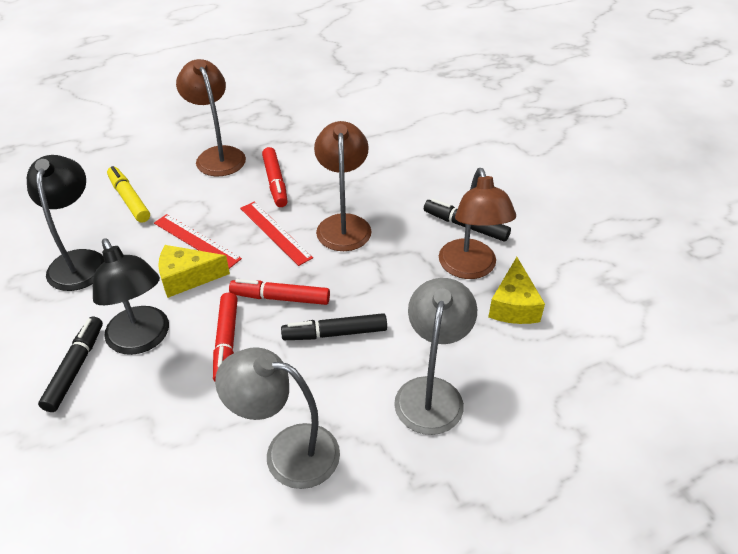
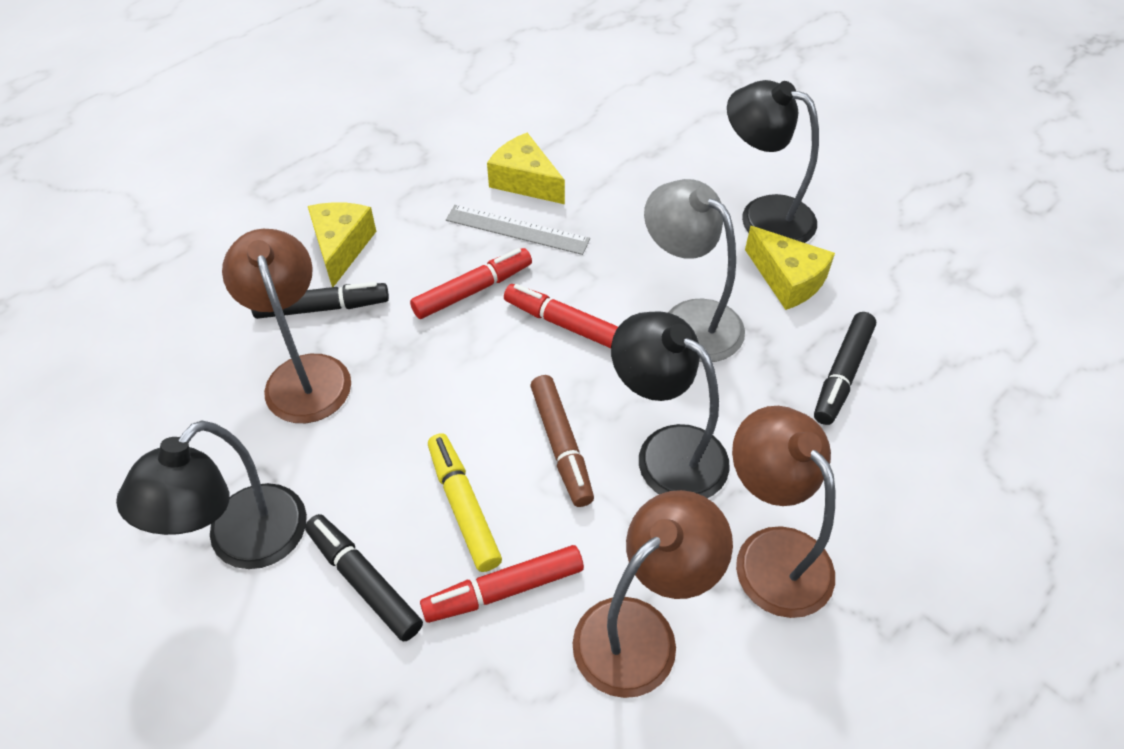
black lamp: 2 -> 3
brown marker: 0 -> 1
grey lamp: 2 -> 1
grey ruler: 0 -> 1
red ruler: 2 -> 0
yellow cheese: 2 -> 3

